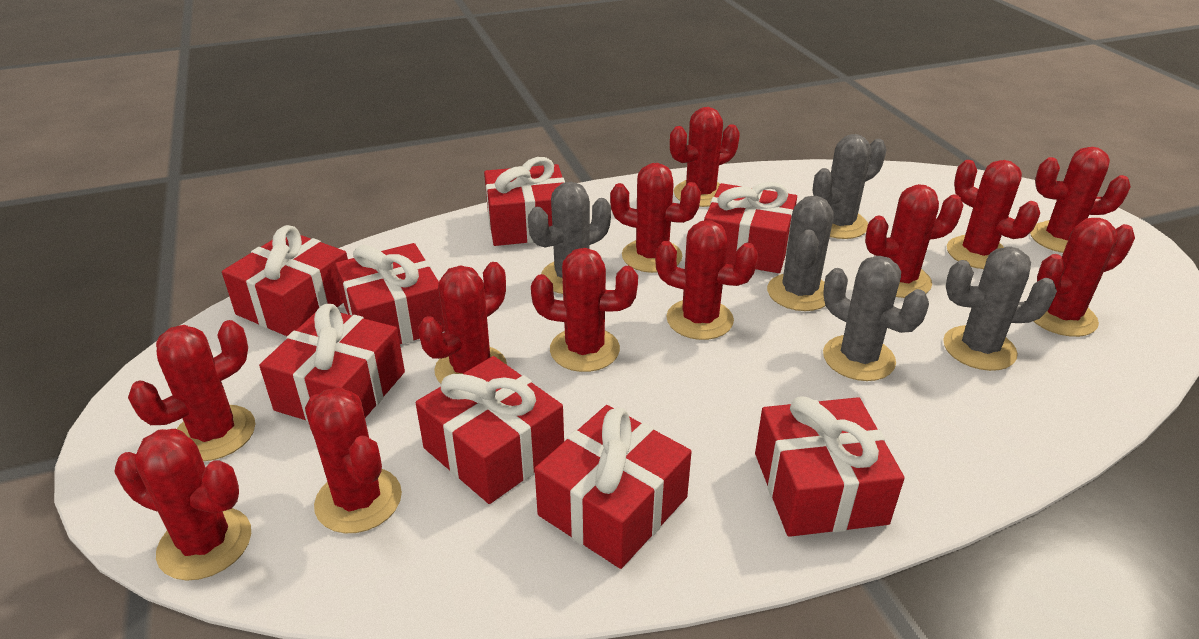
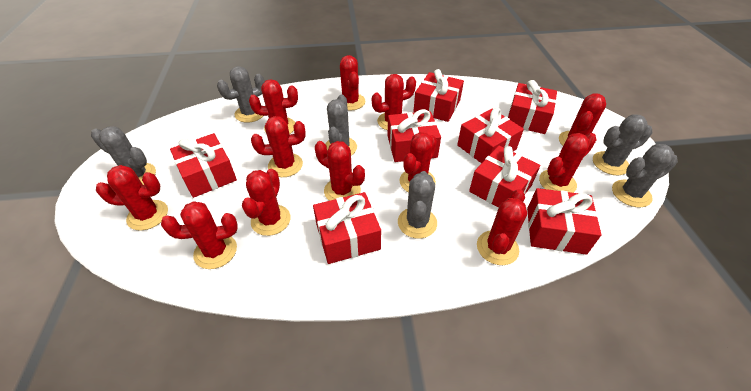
grey cactus: 5 -> 6

